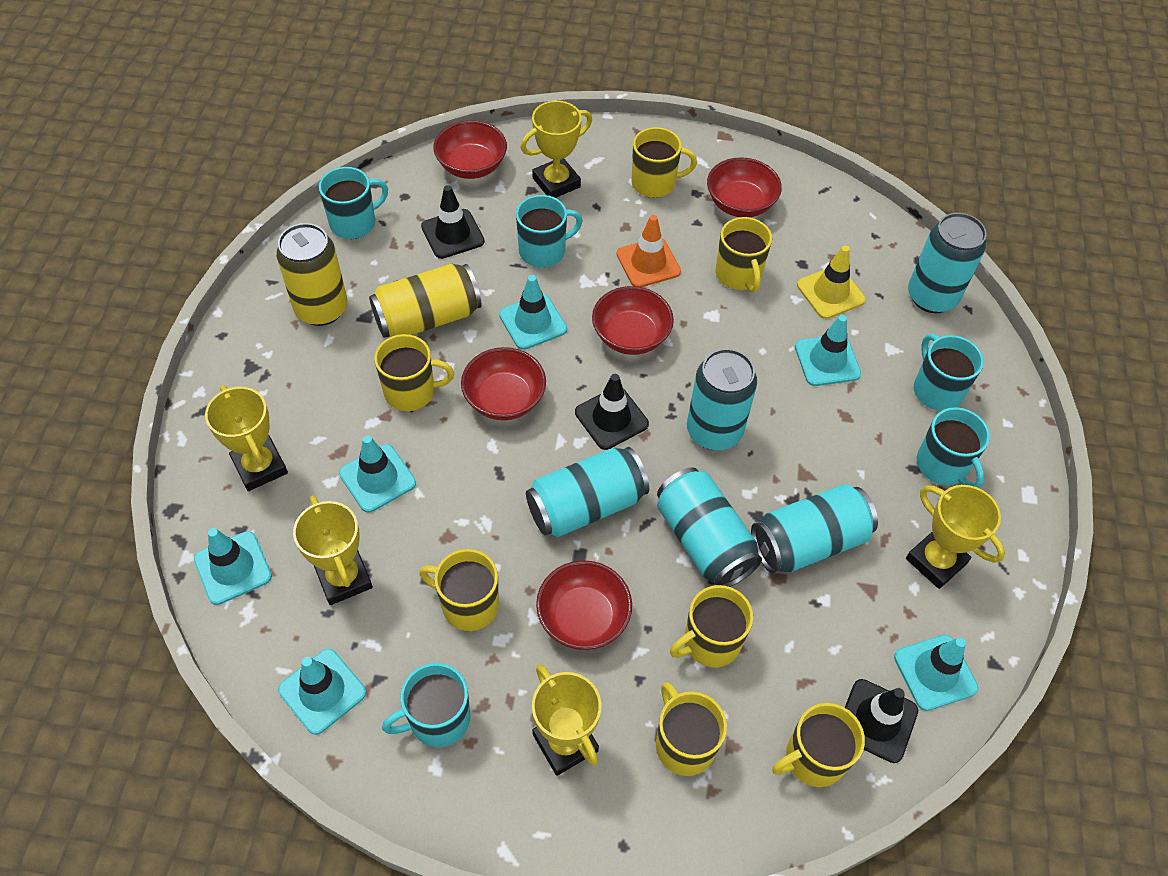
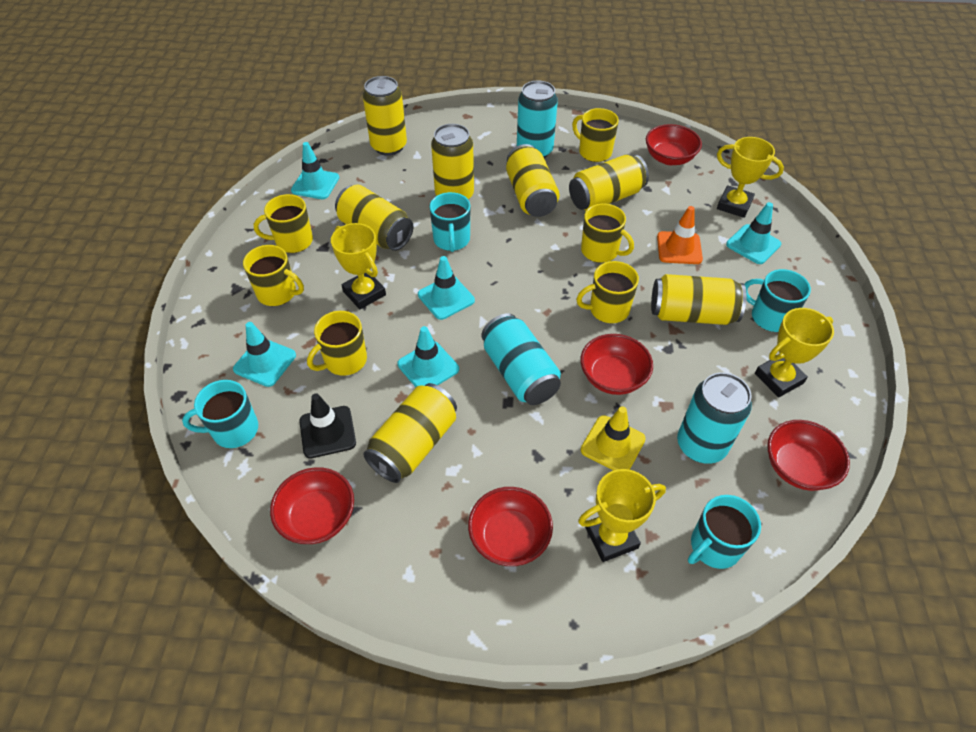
black traffic cone: 3 -> 1
turquoise can: 5 -> 3
turquoise mug: 5 -> 4
turquoise traffic cone: 6 -> 5
yellow can: 2 -> 7
yellow mug: 7 -> 6
yellow trophy: 5 -> 4

